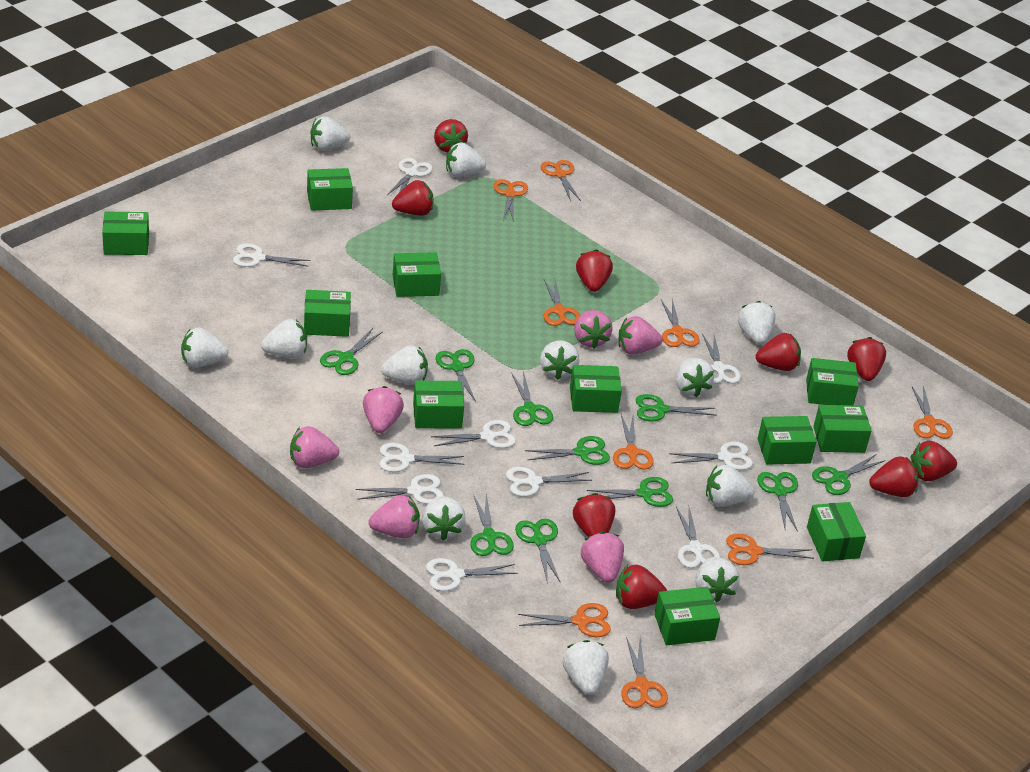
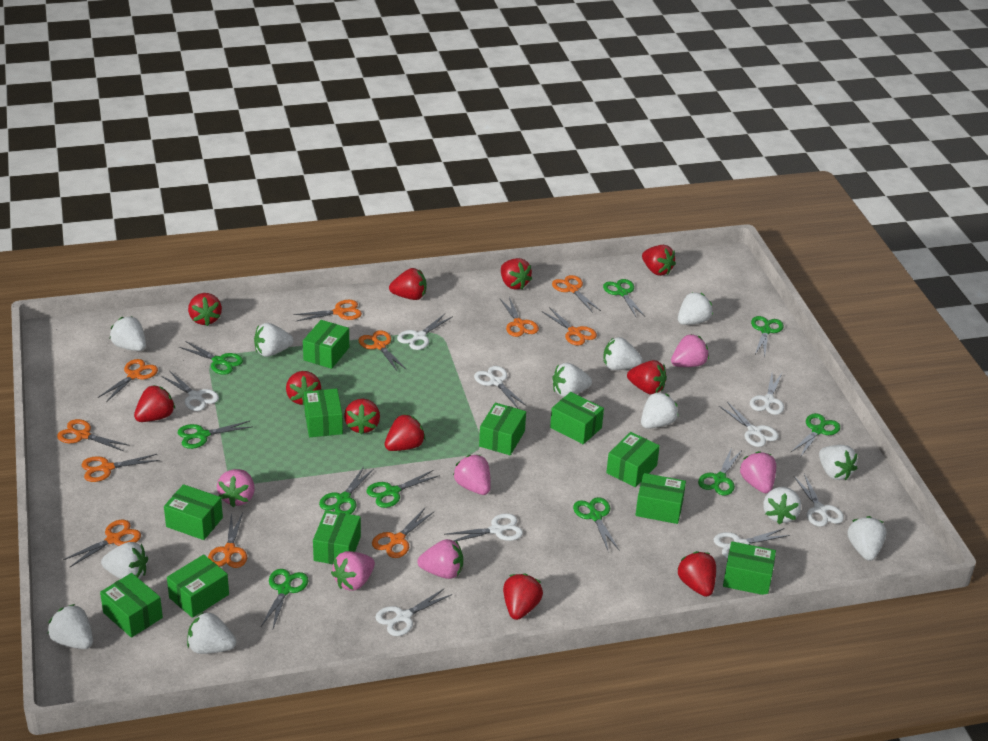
orange scissors: 9 -> 11
red strawberry: 9 -> 11
white scissors: 10 -> 9

